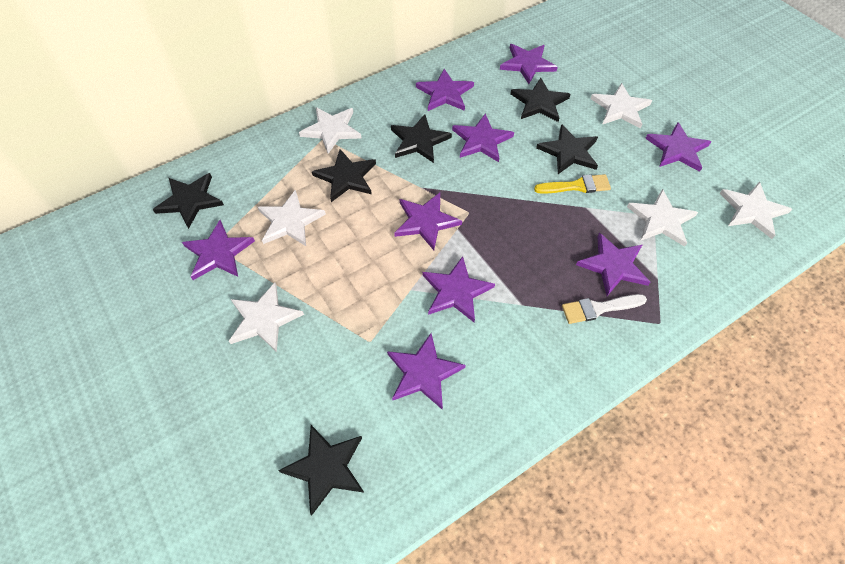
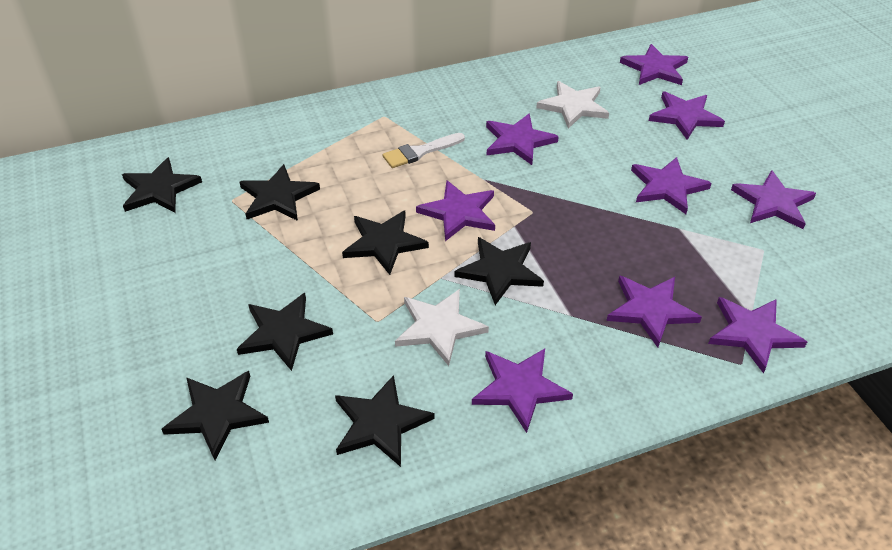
black star: 6 -> 7
white star: 6 -> 2
yellow brush: 1 -> 0

